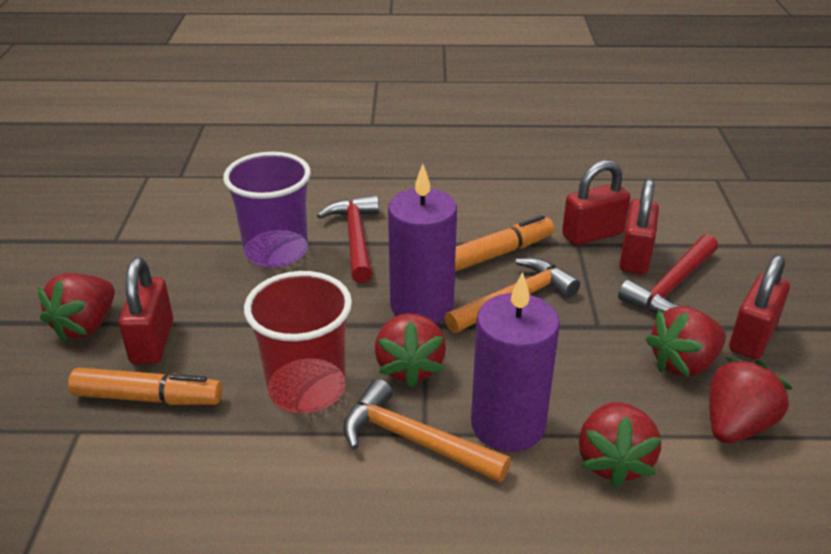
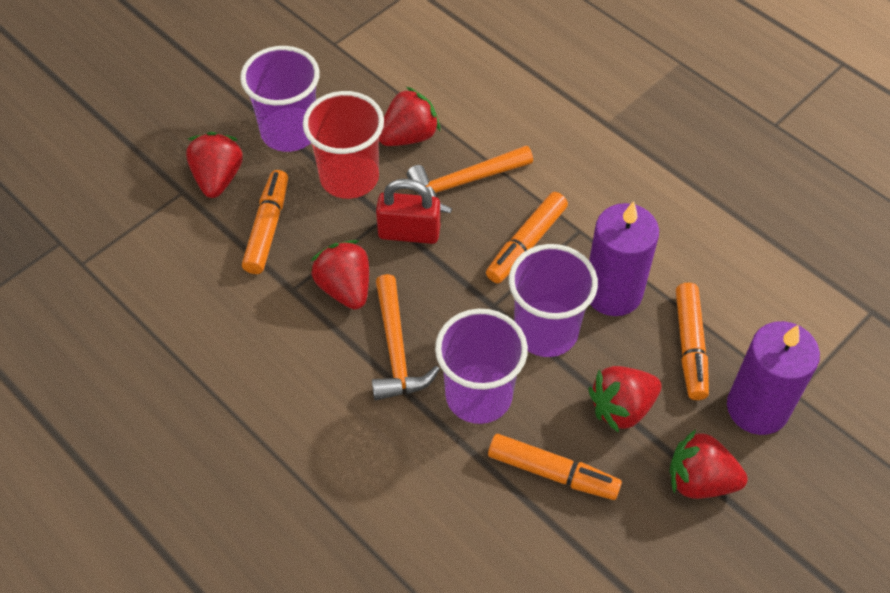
orange marker: 2 -> 4
purple cup: 1 -> 3
red hammer: 2 -> 0
red padlock: 4 -> 1

